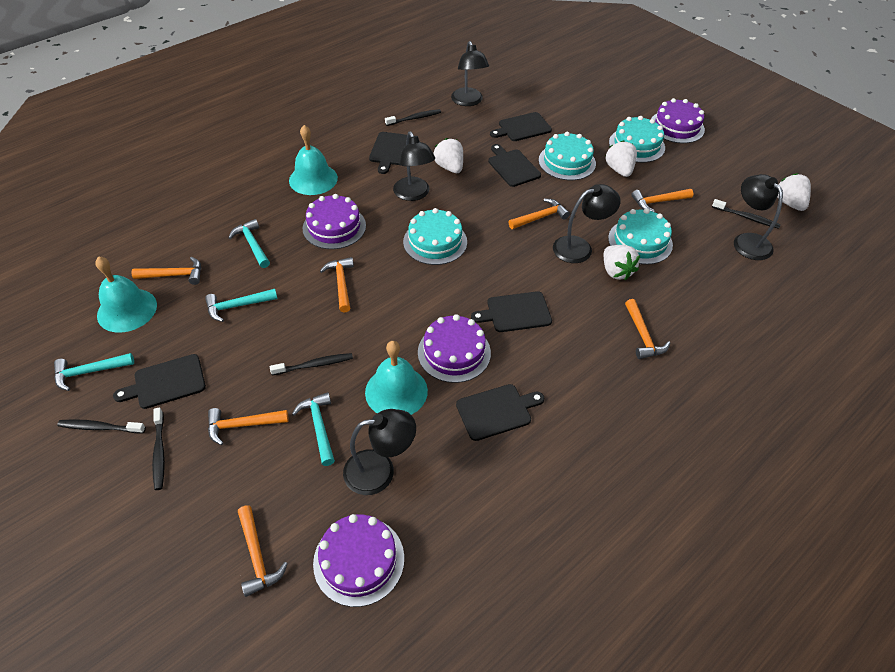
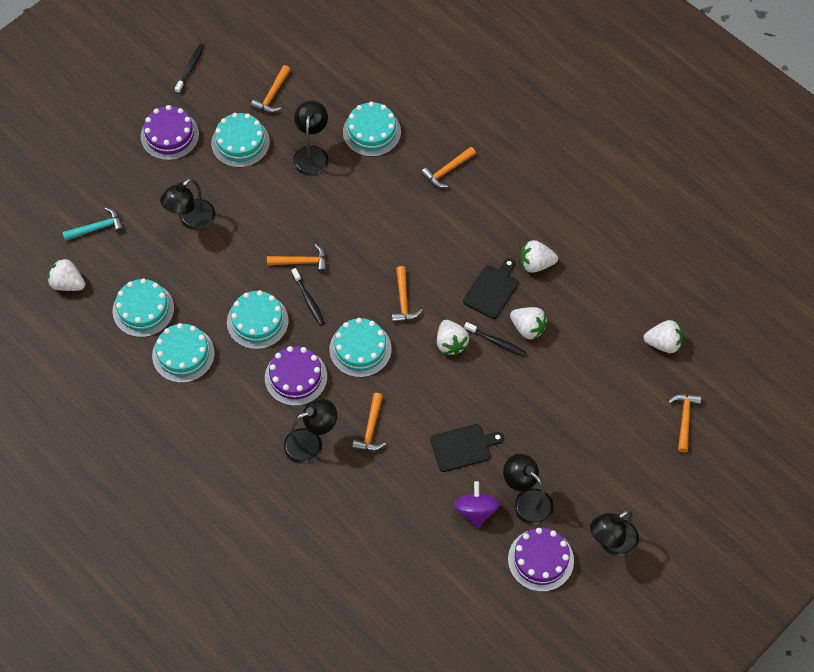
black cutting board: 6 -> 2
black toothbrush: 5 -> 3
orange hammer: 7 -> 6
purple cake: 4 -> 3
purple spinning top: 0 -> 1
turquoise bell: 3 -> 0
turquoise cake: 4 -> 6
turquoise hammer: 4 -> 1
white strawberry: 4 -> 5

